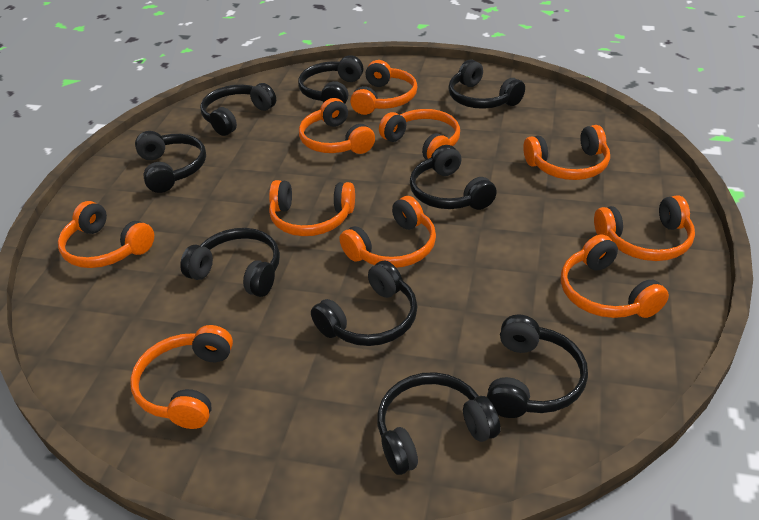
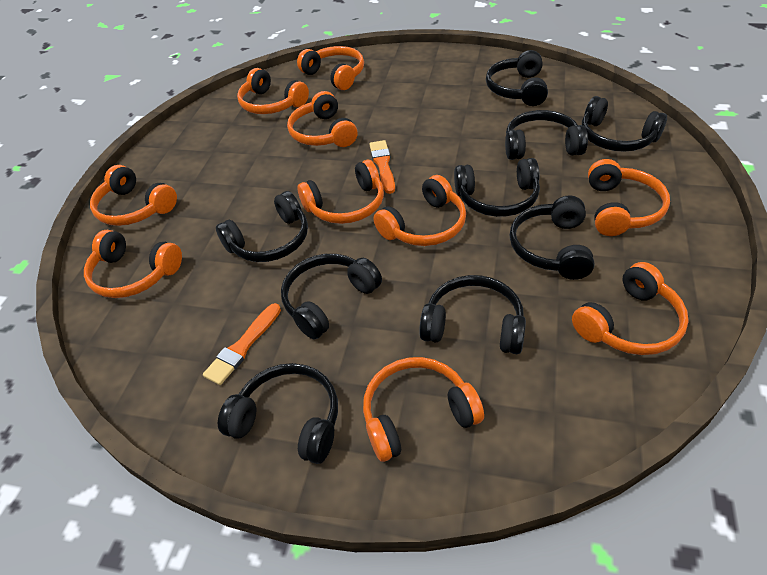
orange brush: 0 -> 2

